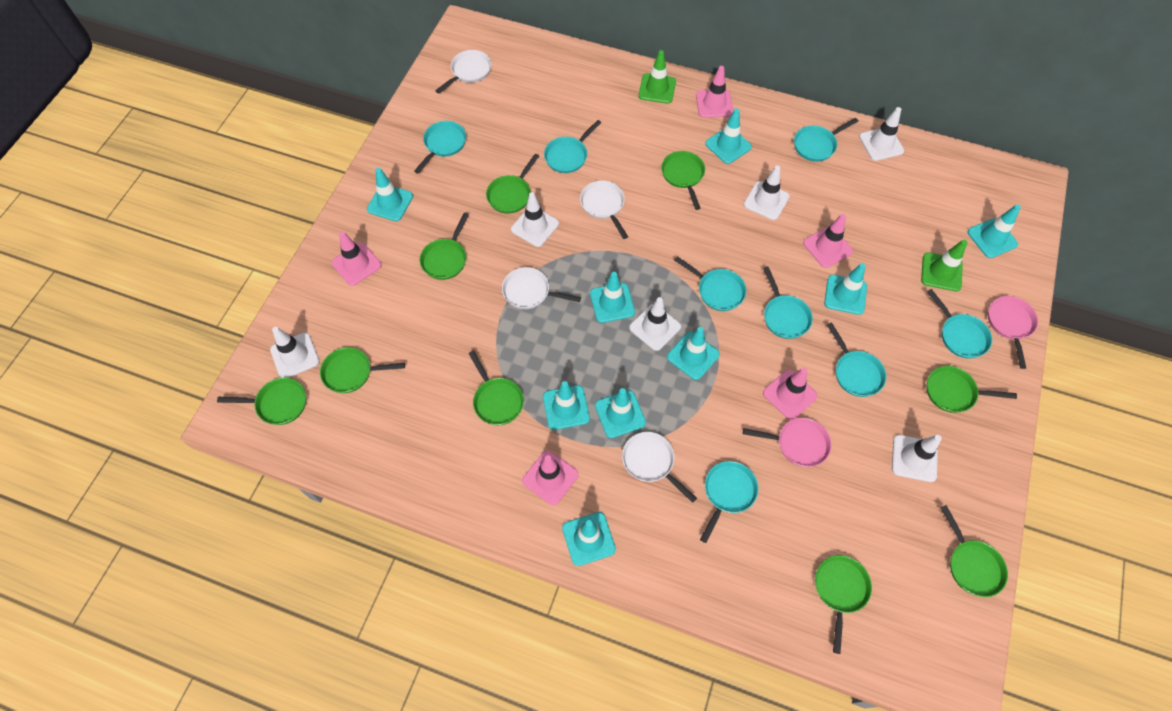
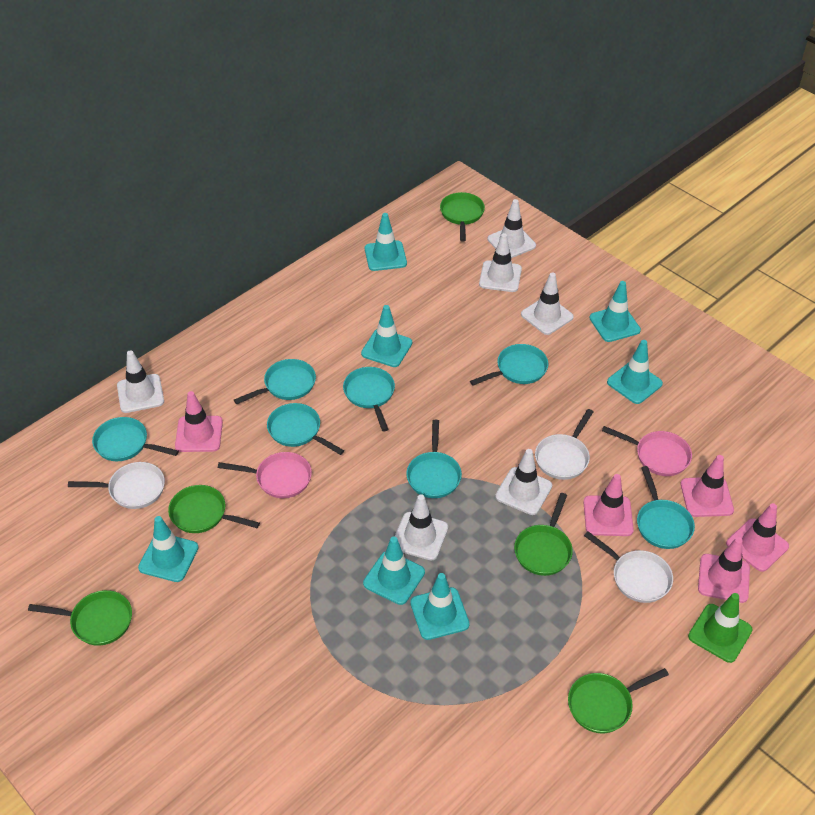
green pan: 9 -> 5
green traffic cone: 2 -> 1
turquoise pan: 8 -> 7
turquoise traffic cone: 9 -> 7
white pan: 4 -> 3

